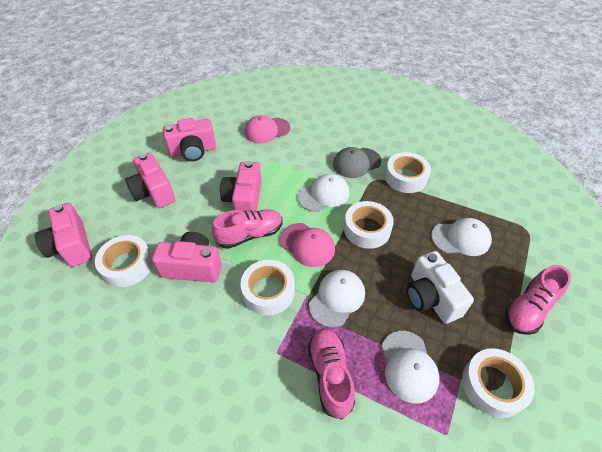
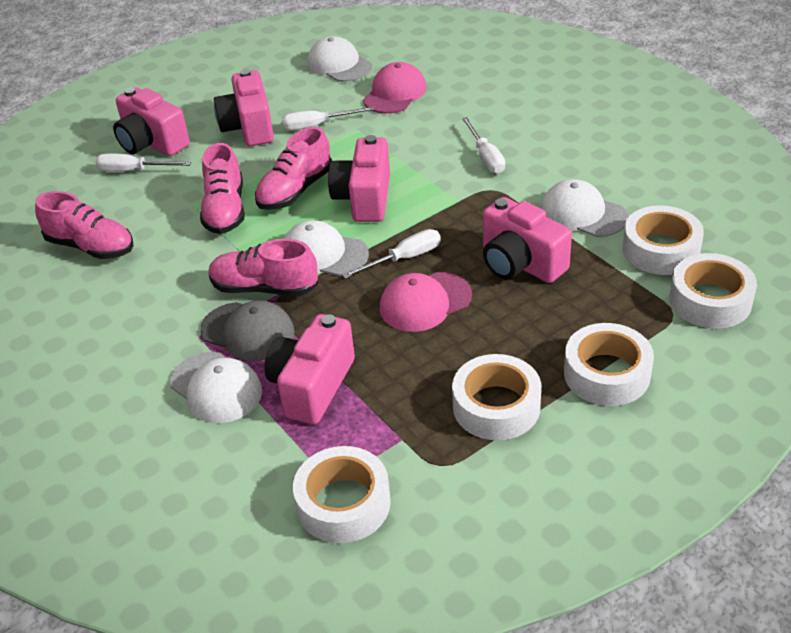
pink shoe: 3 -> 4
white camera: 1 -> 0
white screwdriver: 0 -> 4

